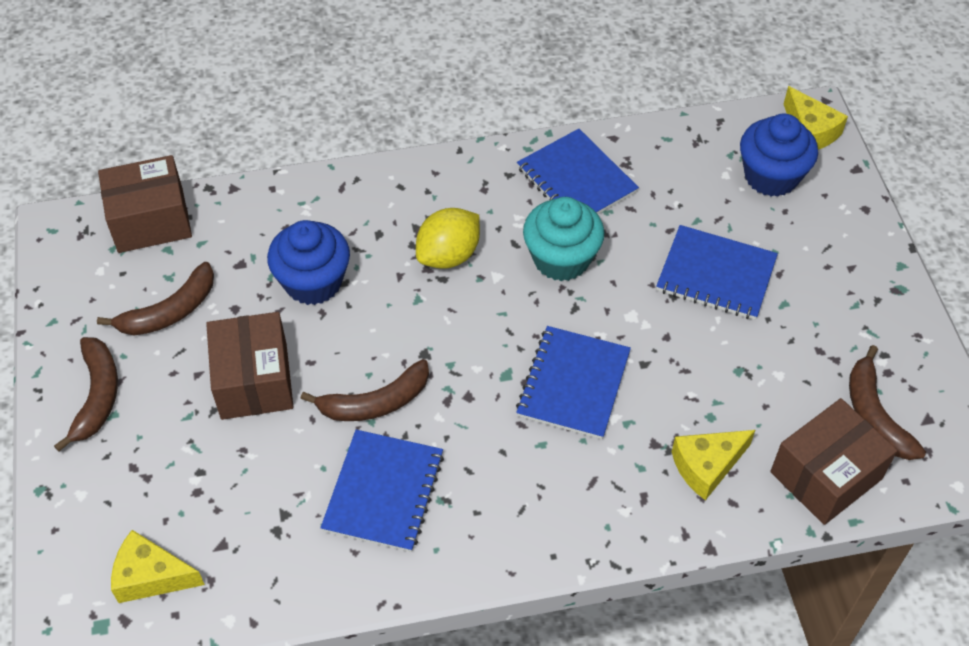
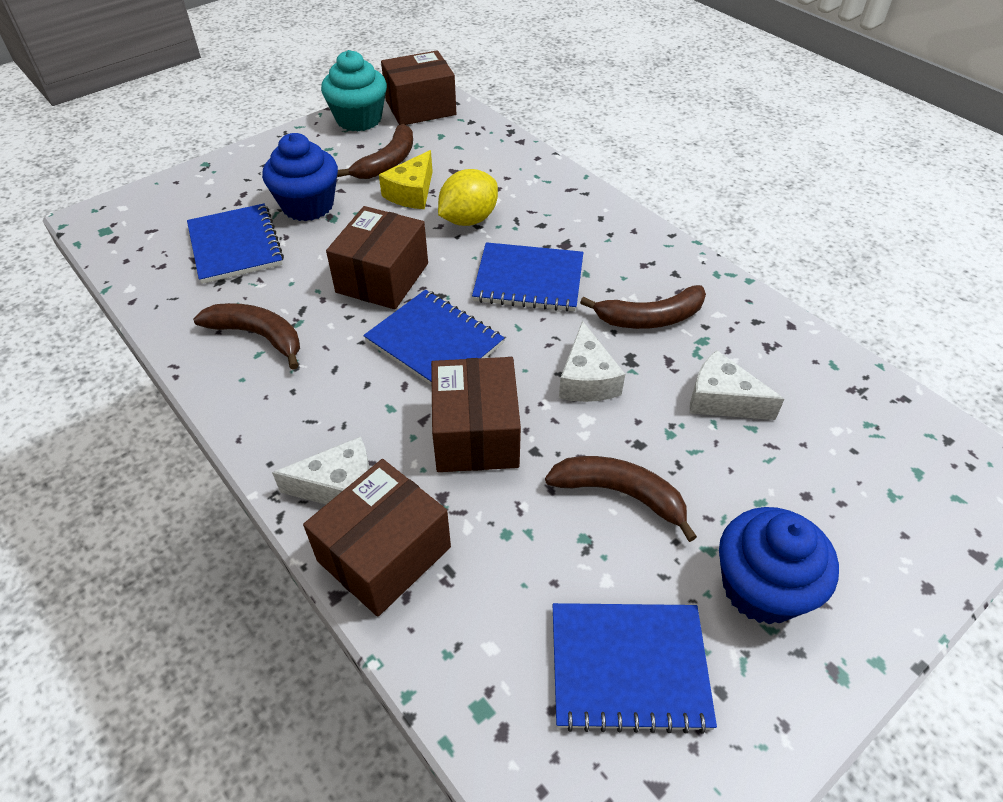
brown box: 3 -> 4
white cheese: 0 -> 3
yellow cheese: 3 -> 1

